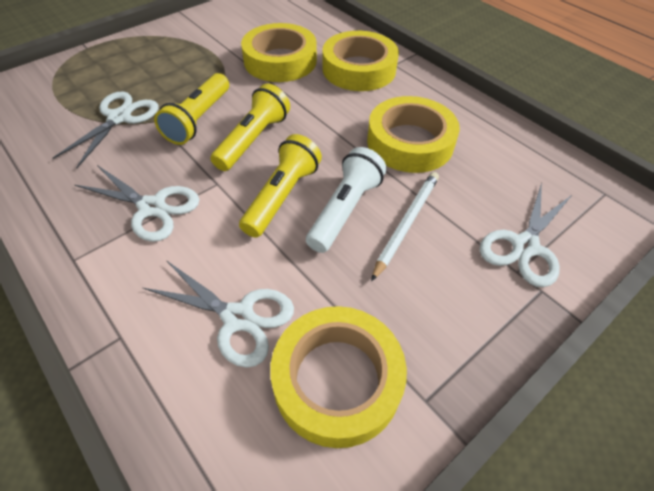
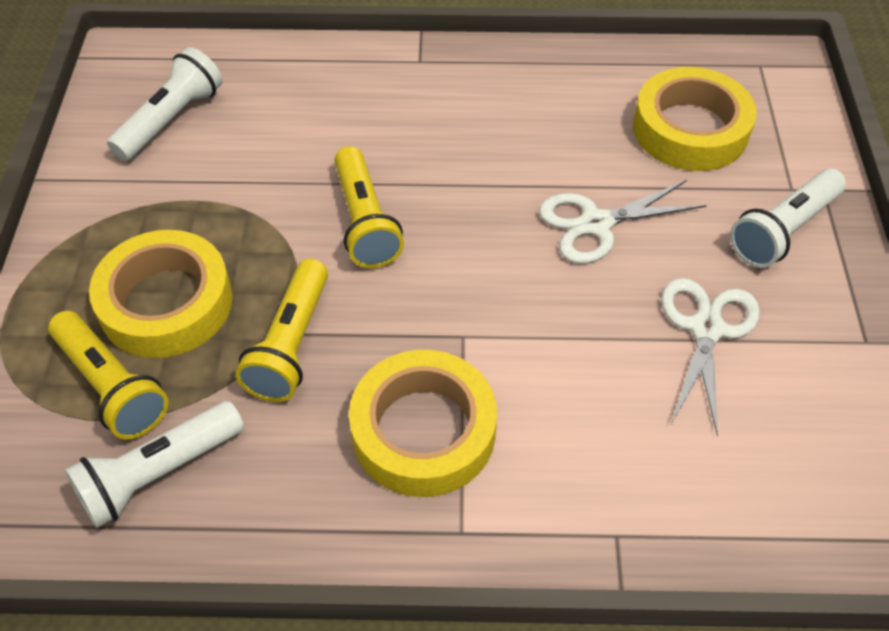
white flashlight: 1 -> 3
white pencil: 1 -> 0
white scissors: 4 -> 2
yellow tape: 4 -> 3

